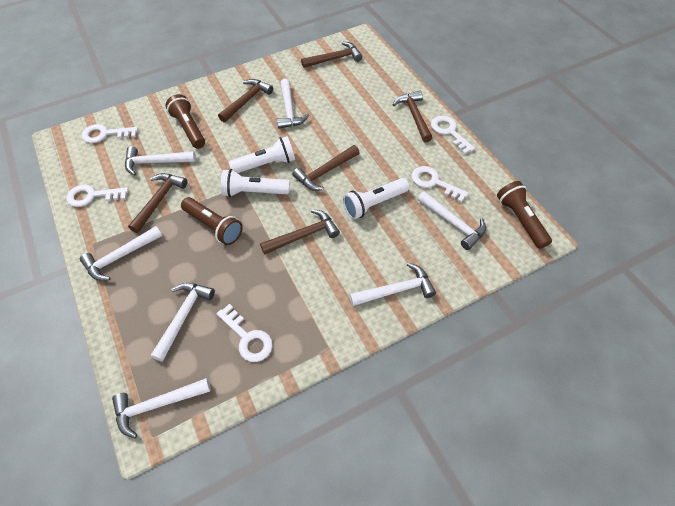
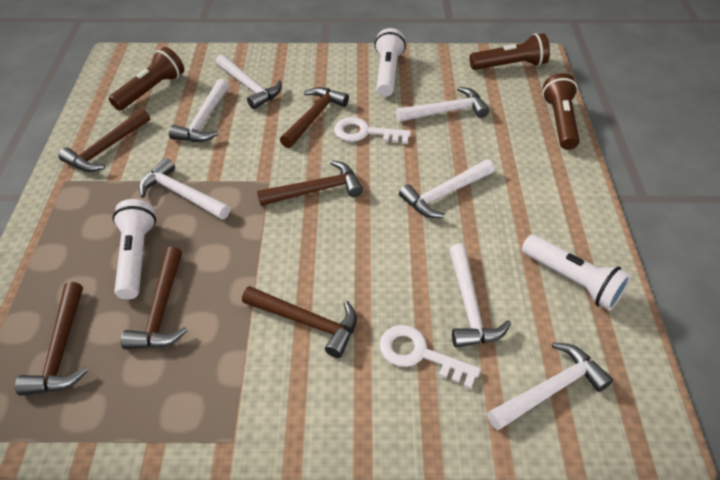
white key: 5 -> 2

